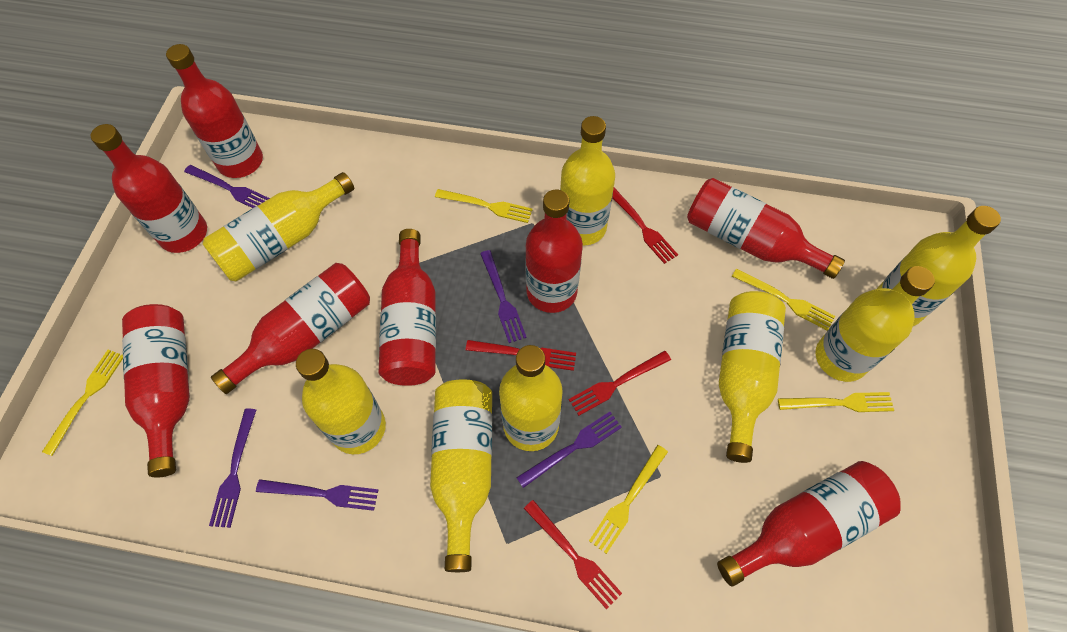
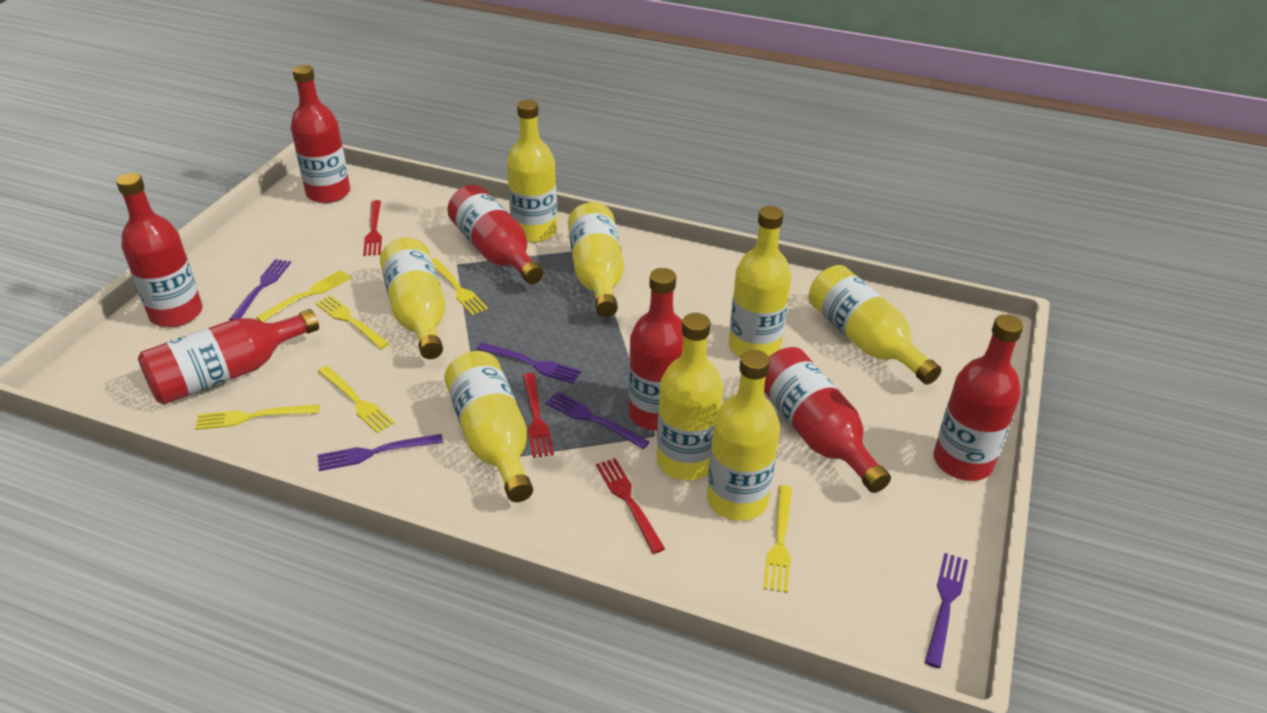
red bottle: 8 -> 7
red fork: 4 -> 3
yellow fork: 5 -> 6

